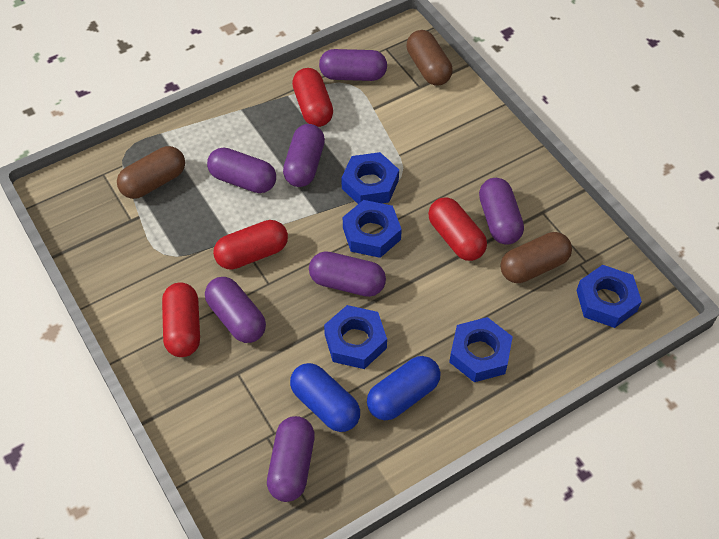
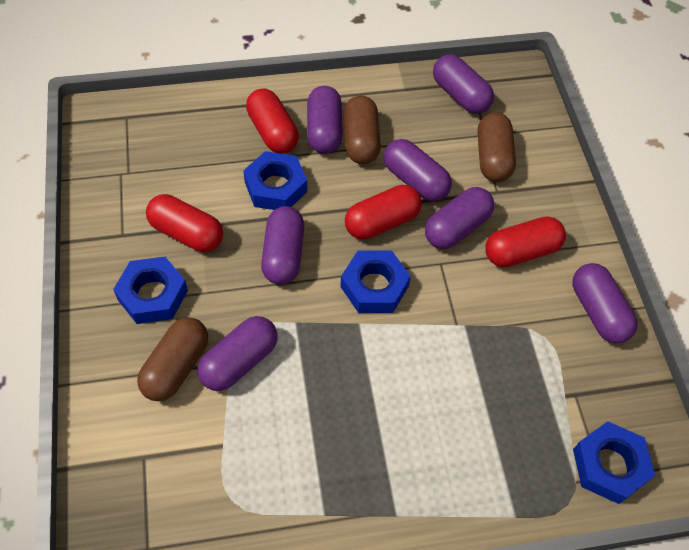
blue capsule: 2 -> 0
blue nut: 5 -> 4

